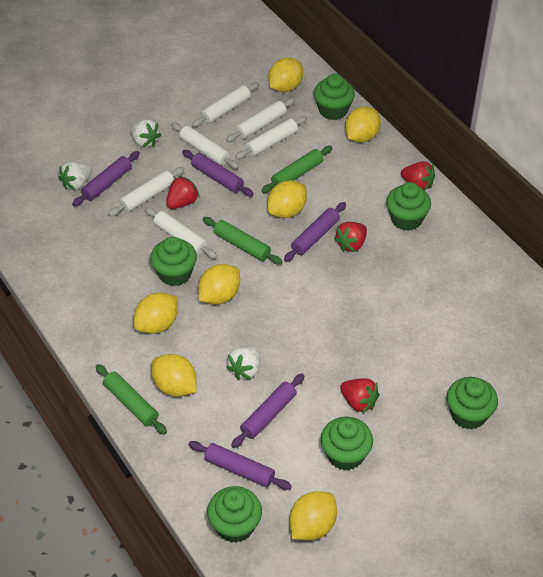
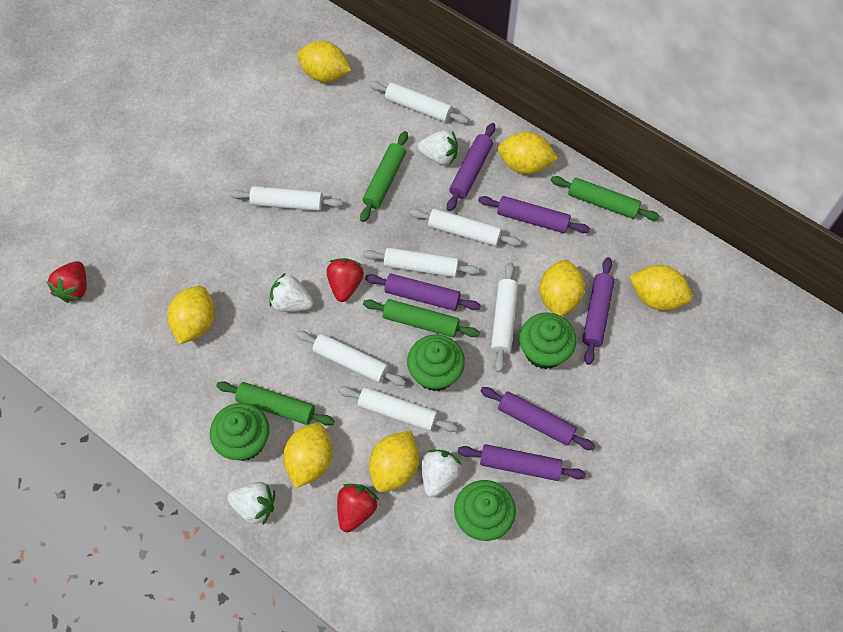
green cupcake: 6 -> 4
green rolling pin: 3 -> 4
purple rolling pin: 5 -> 6
red strawberry: 4 -> 3
white rolling pin: 6 -> 7
white strawberry: 3 -> 4

